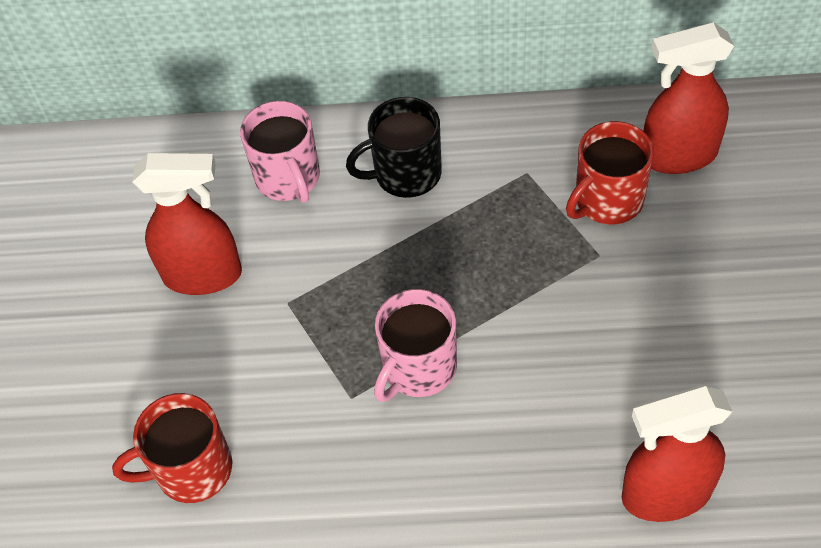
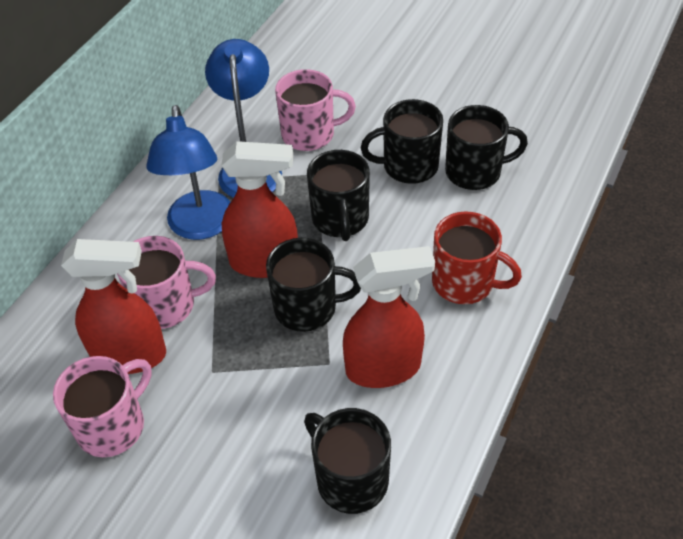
black mug: 1 -> 5
blue lamp: 0 -> 2
pink mug: 2 -> 3
red mug: 2 -> 1

